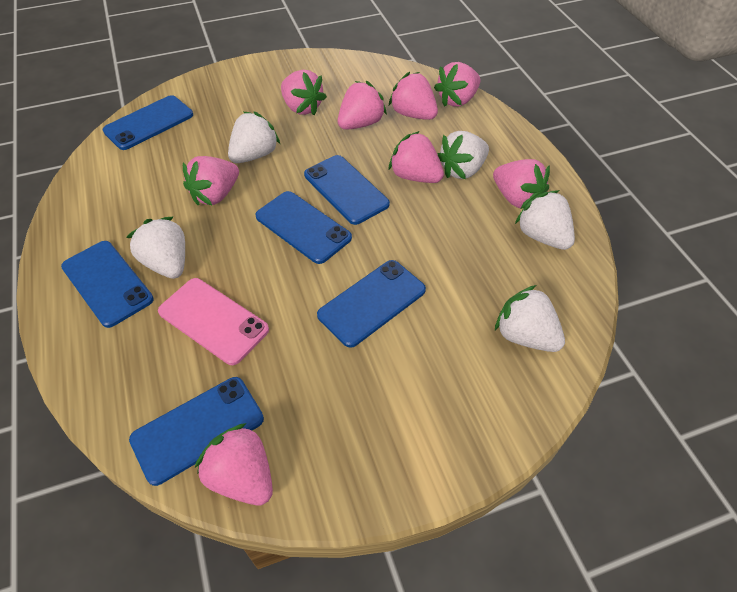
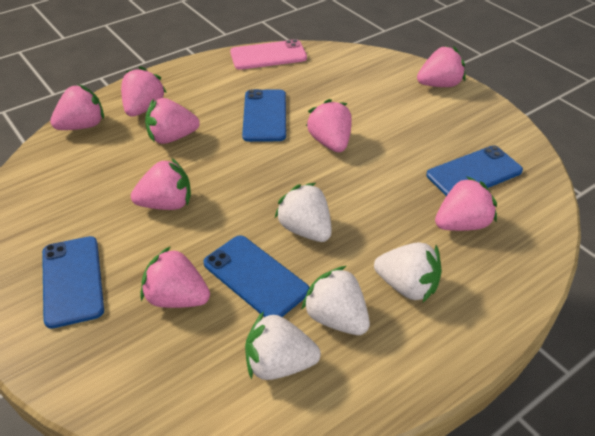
blue phone: 6 -> 4
white strawberry: 5 -> 4

